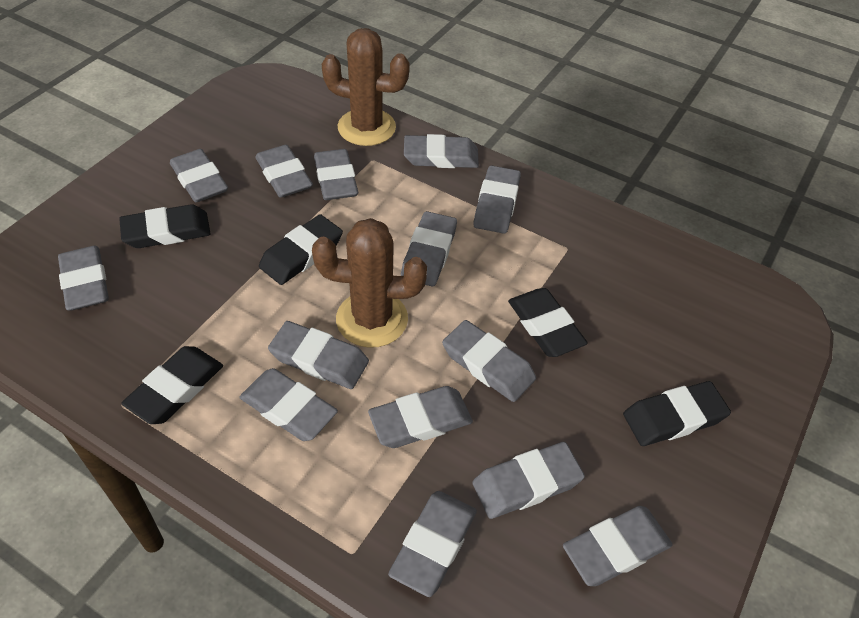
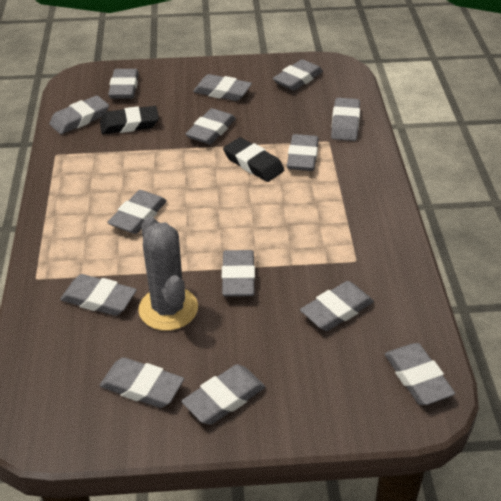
black eraser: 5 -> 2
brown cactus: 2 -> 0
grey cactus: 0 -> 1

